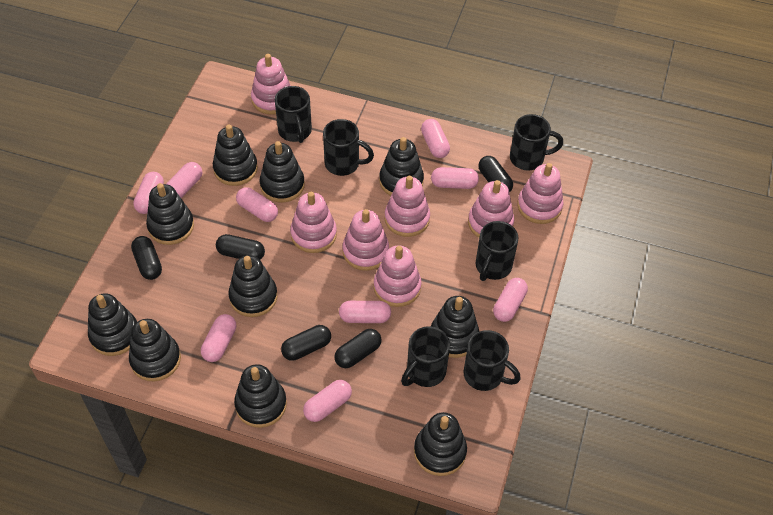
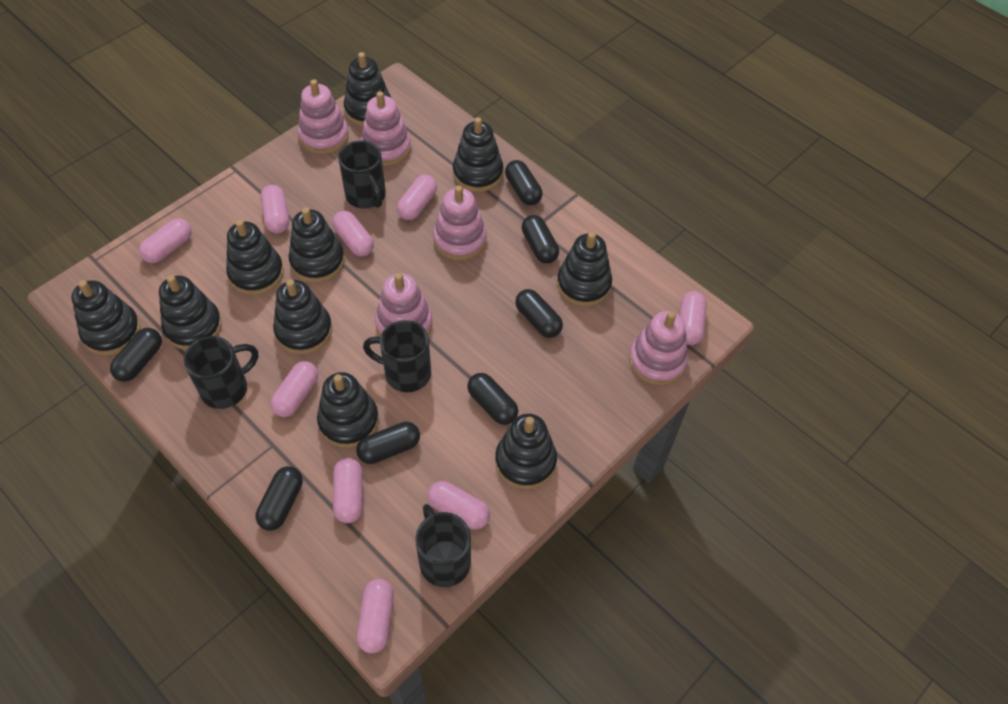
black capsule: 5 -> 7
black mug: 6 -> 4
pink stacking toy: 7 -> 5

